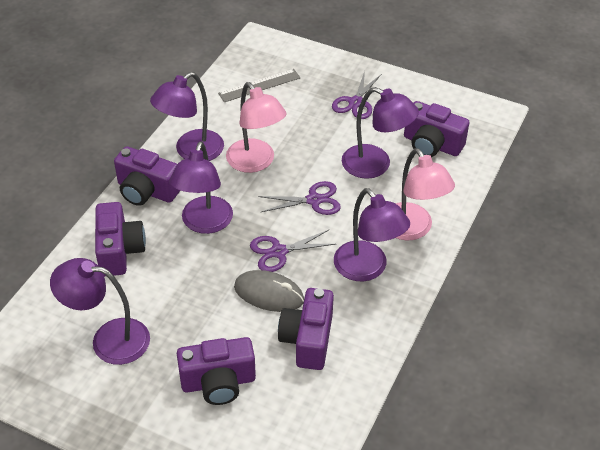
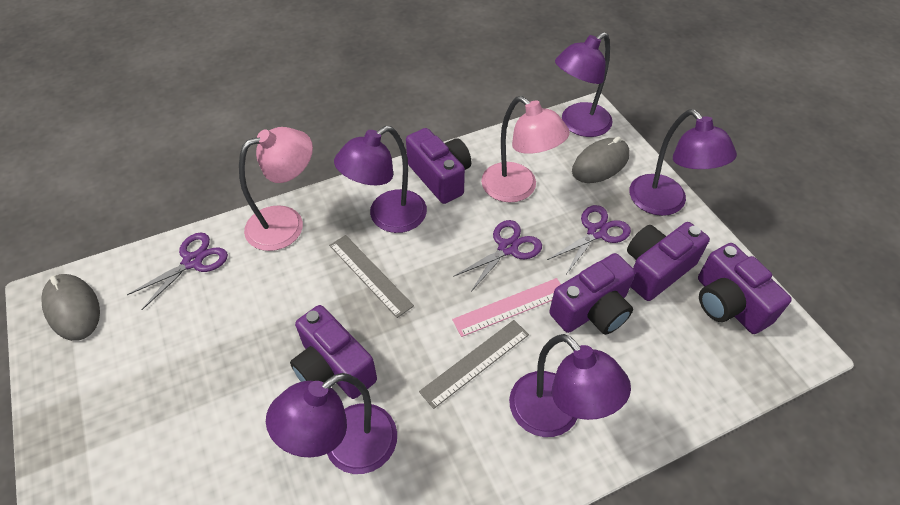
grey mouse: 1 -> 2
grey ruler: 1 -> 2
pink ruler: 0 -> 1

